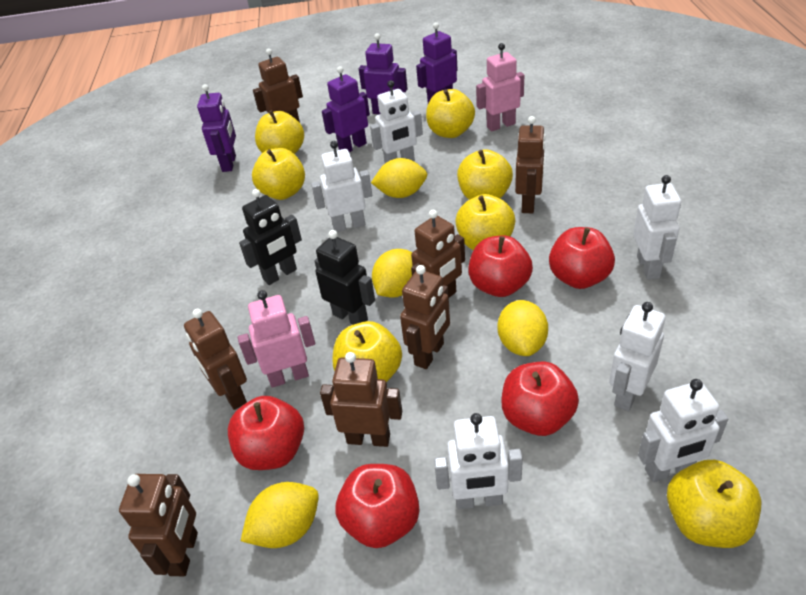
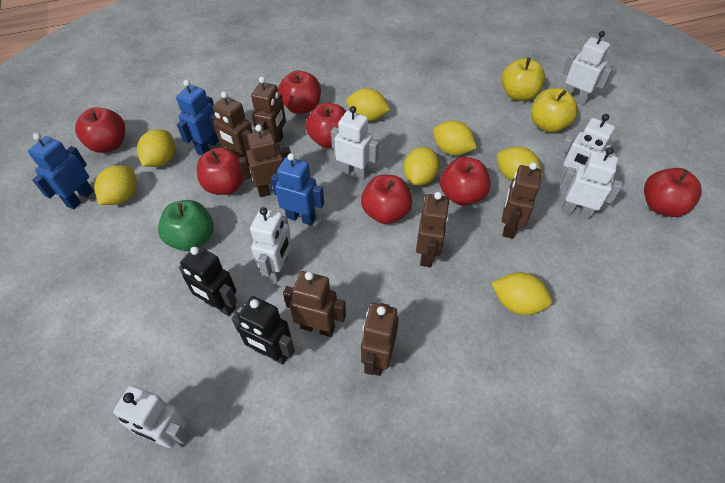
blue robot: 0 -> 3
green apple: 0 -> 1
pink robot: 2 -> 0
purple robot: 4 -> 0
red apple: 5 -> 7
yellow apple: 7 -> 2
yellow lemon: 4 -> 7

